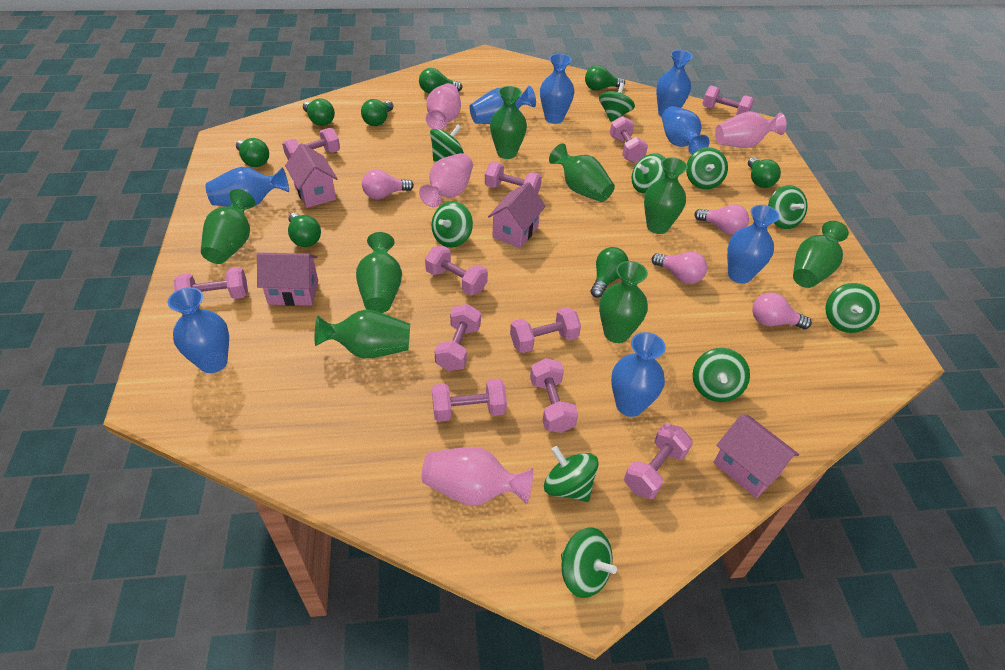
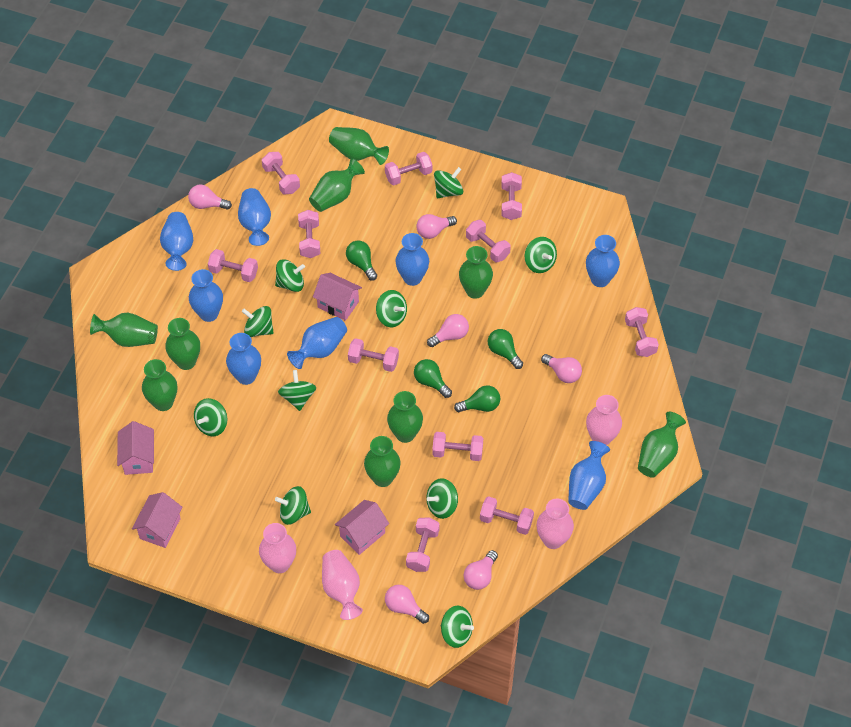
green light bulb: 8 -> 4
green vase: 8 -> 9
pink light bulb: 4 -> 6

